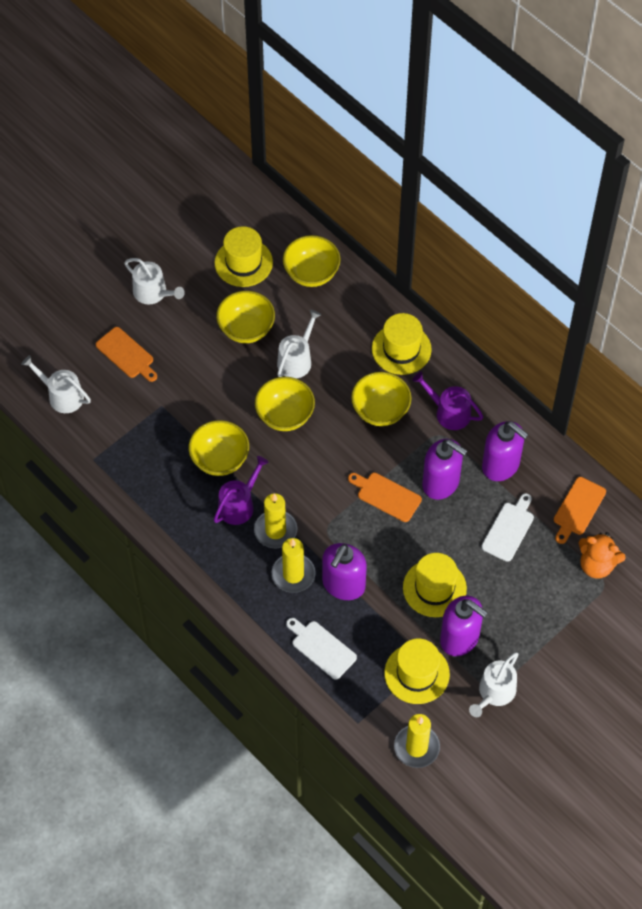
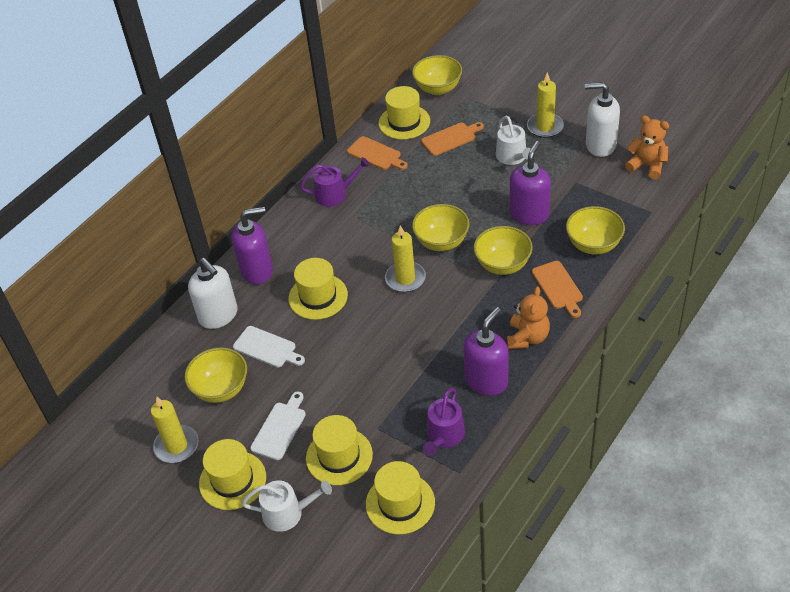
orange teddy bear: 1 -> 2
purple soap dispenser: 4 -> 3
white soap dispenser: 0 -> 2
white watering can: 4 -> 2
yellow hat: 4 -> 5

